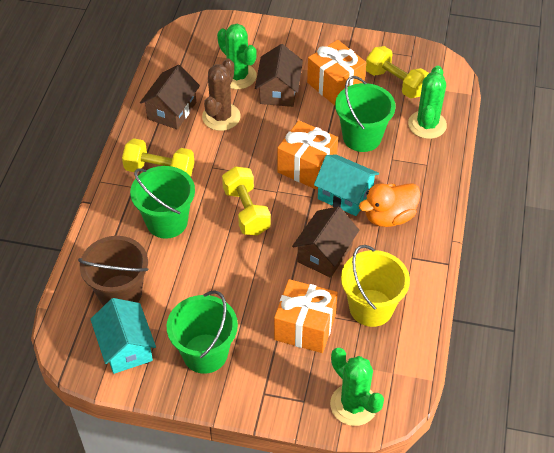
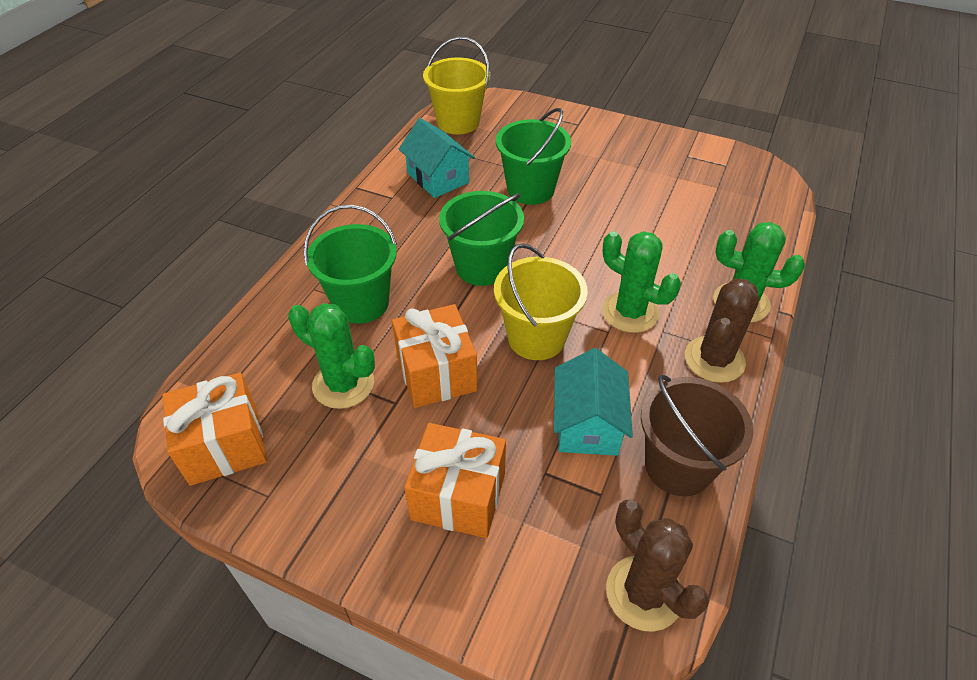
brown cactus: 1 -> 2
brown house: 3 -> 0
orange duck: 1 -> 0
yellow bucket: 1 -> 2
yellow dumbbell: 3 -> 0

